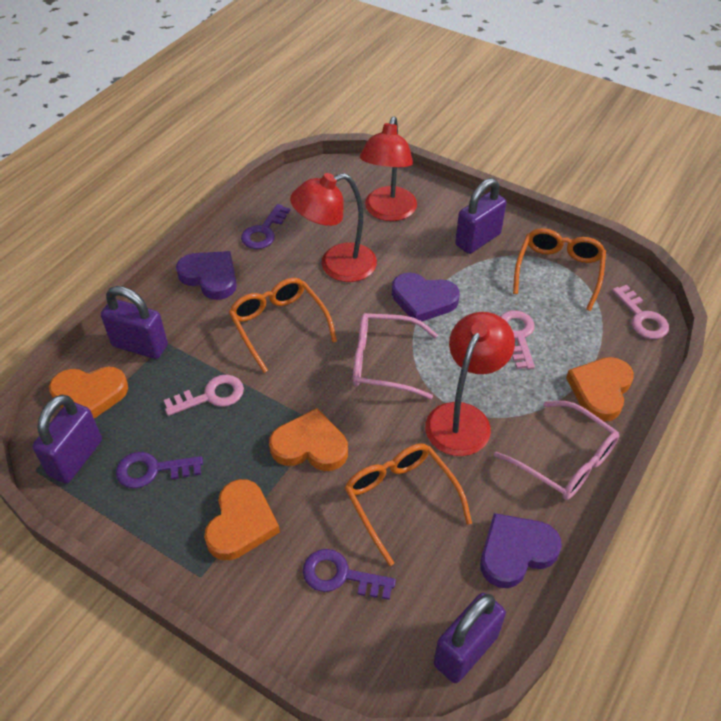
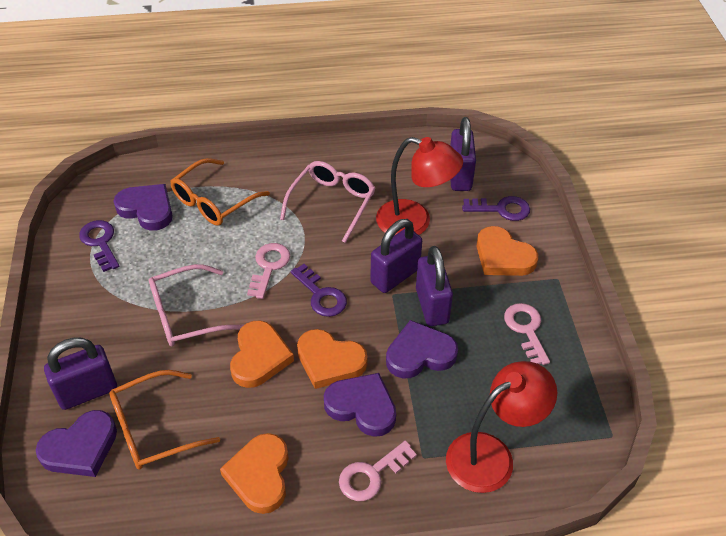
orange glasses: 3 -> 2
purple heart: 3 -> 4
red lamp: 3 -> 2

